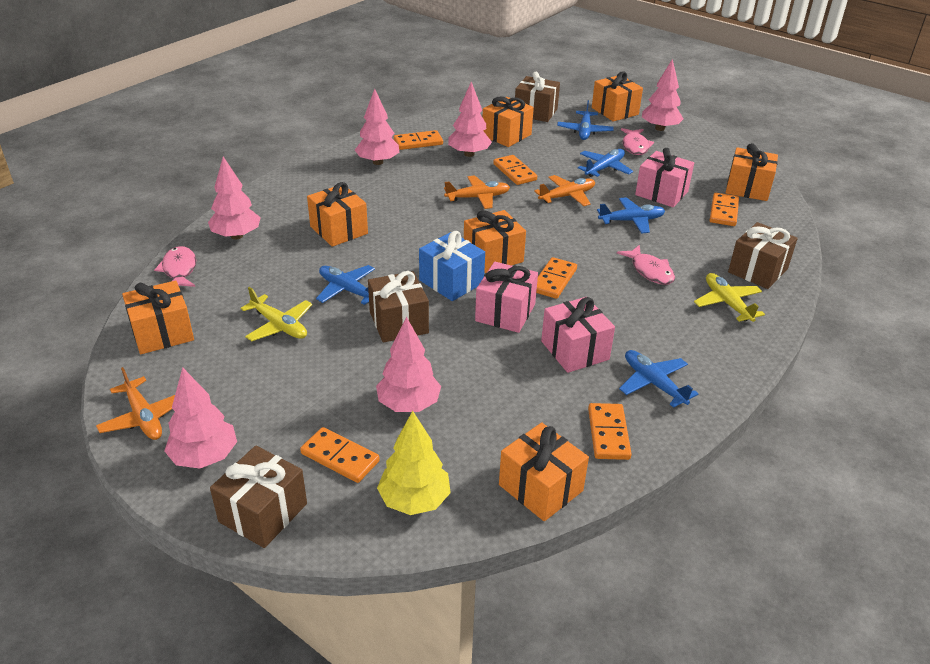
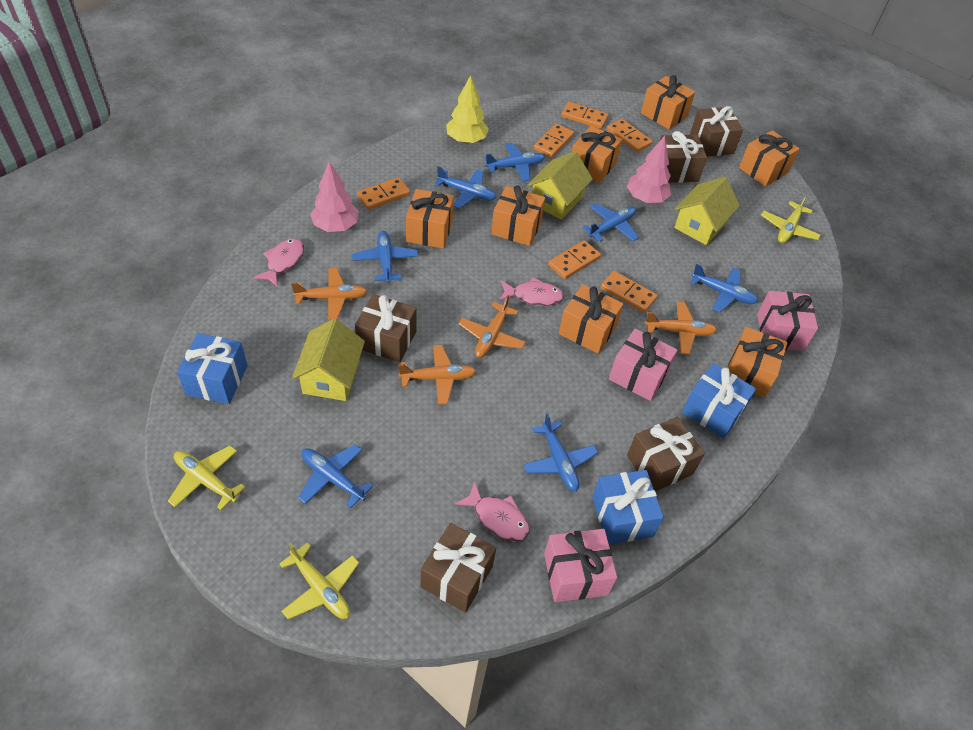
blue gift: 1 -> 3
blue plane: 5 -> 7
brown gift: 4 -> 5
orange plane: 3 -> 4
pink tree: 6 -> 2
yellow house: 0 -> 3
yellow plane: 2 -> 3

